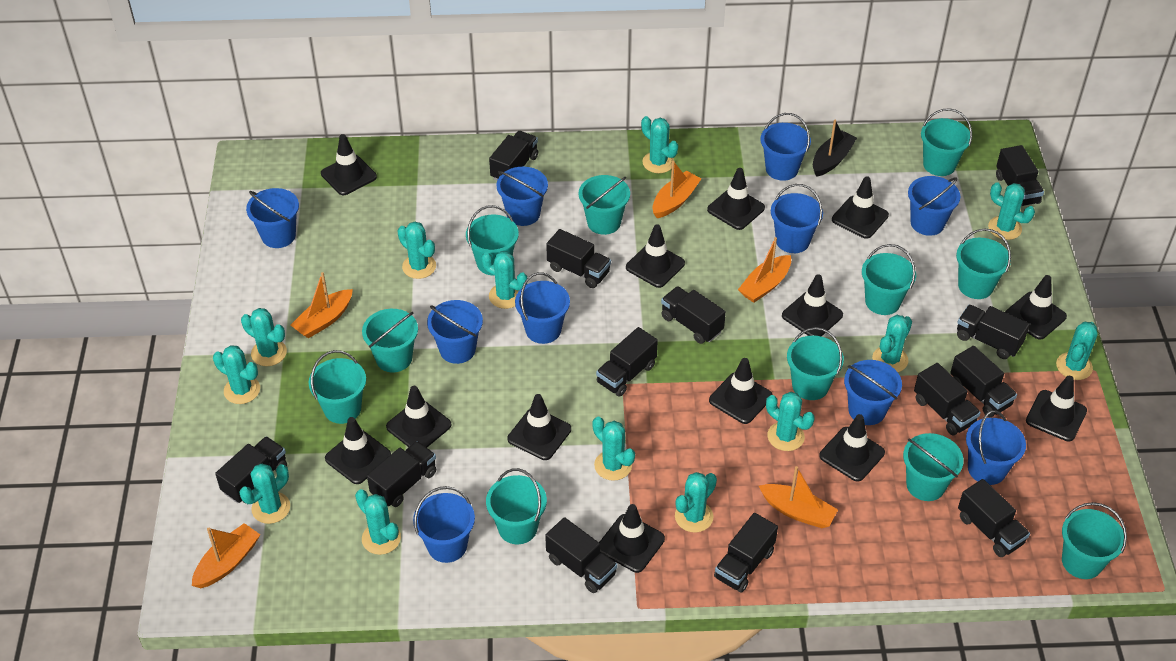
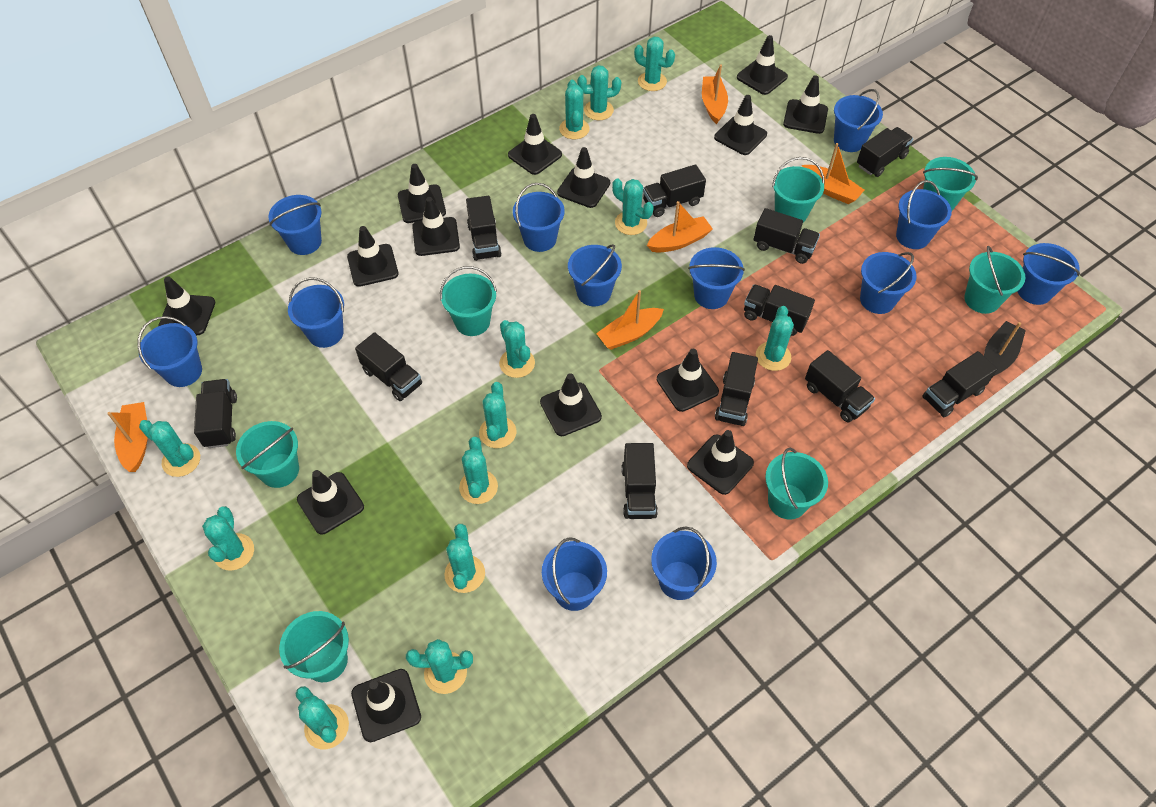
black traffic cone: 13 -> 14
black truck: 13 -> 11
blue bucket: 10 -> 12
turquoise bucket: 11 -> 7

